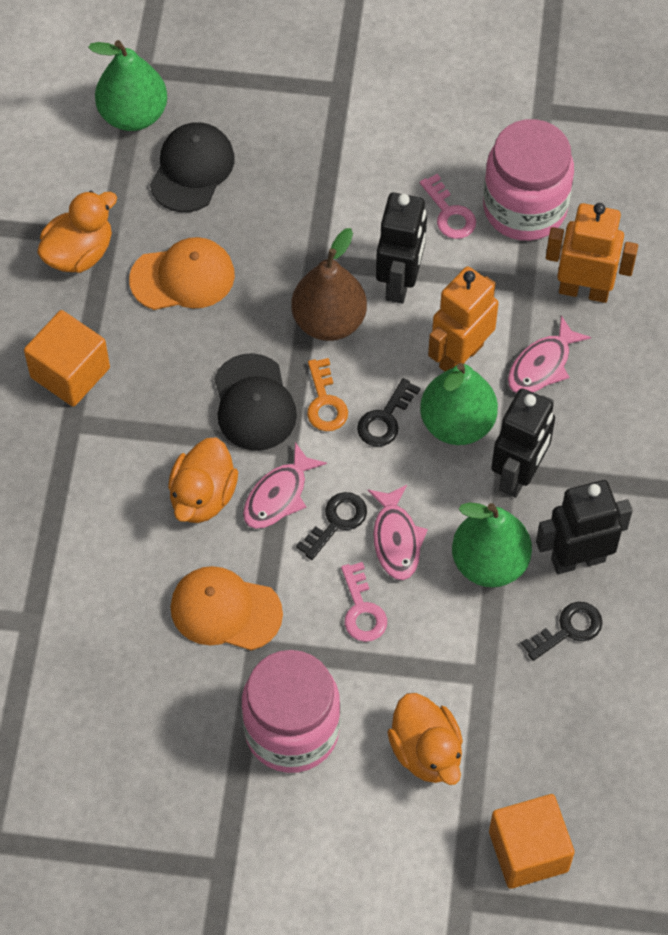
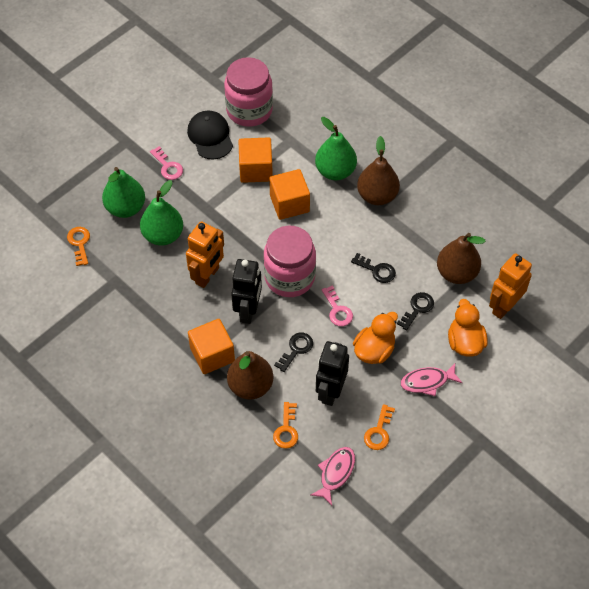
black cap: 2 -> 1
black robot: 3 -> 2
brown pear: 1 -> 3
orange cap: 2 -> 0
orange cube: 2 -> 3
orange duck: 3 -> 2
orange key: 1 -> 3
pink fish: 3 -> 2

